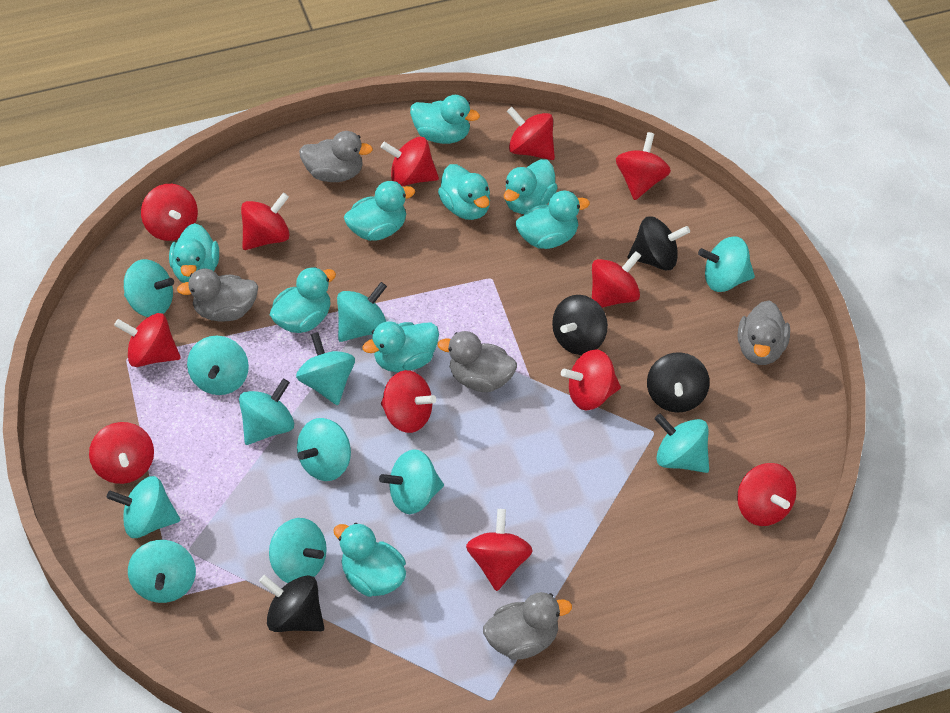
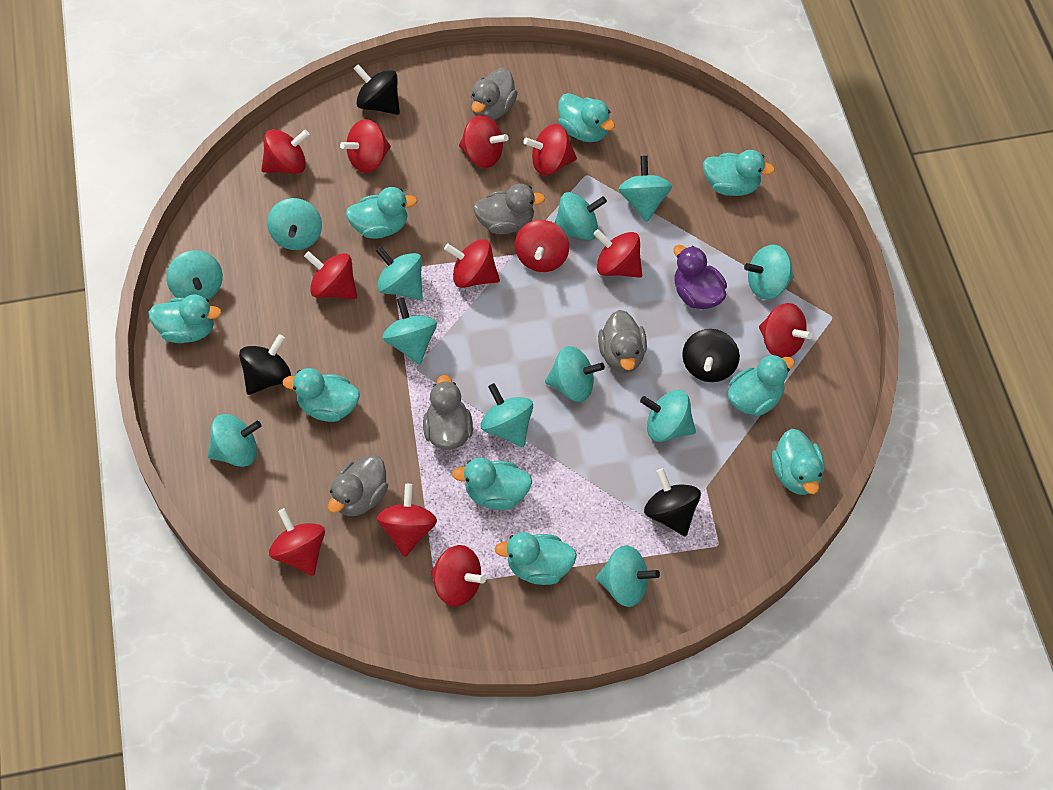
purple duck: 0 -> 1

